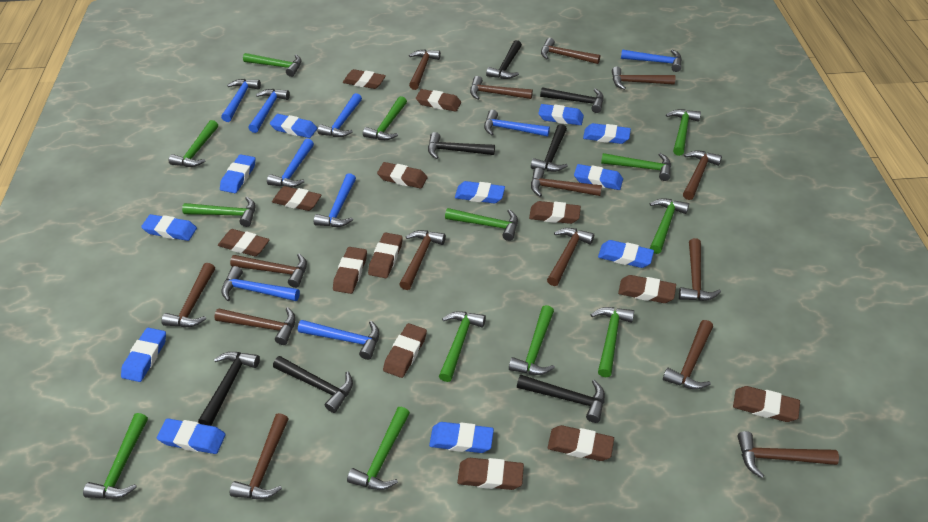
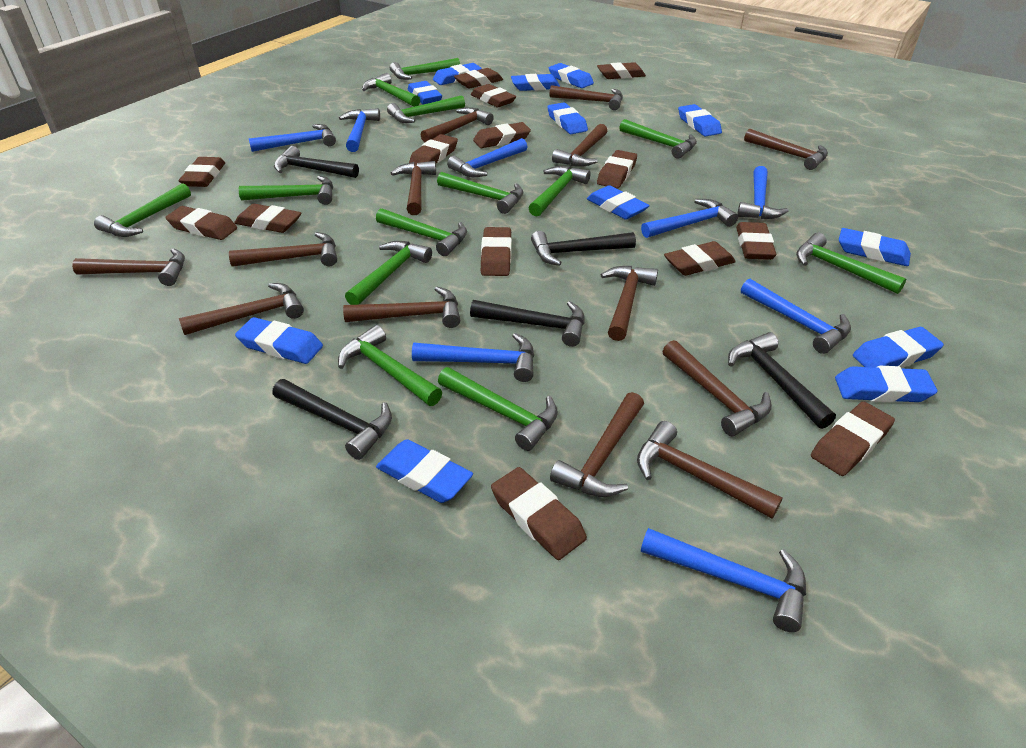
black hammer: 7 -> 5
blue eraser: 11 -> 12
blue hammer: 9 -> 8
brown eraser: 13 -> 14
brown hammer: 15 -> 13

